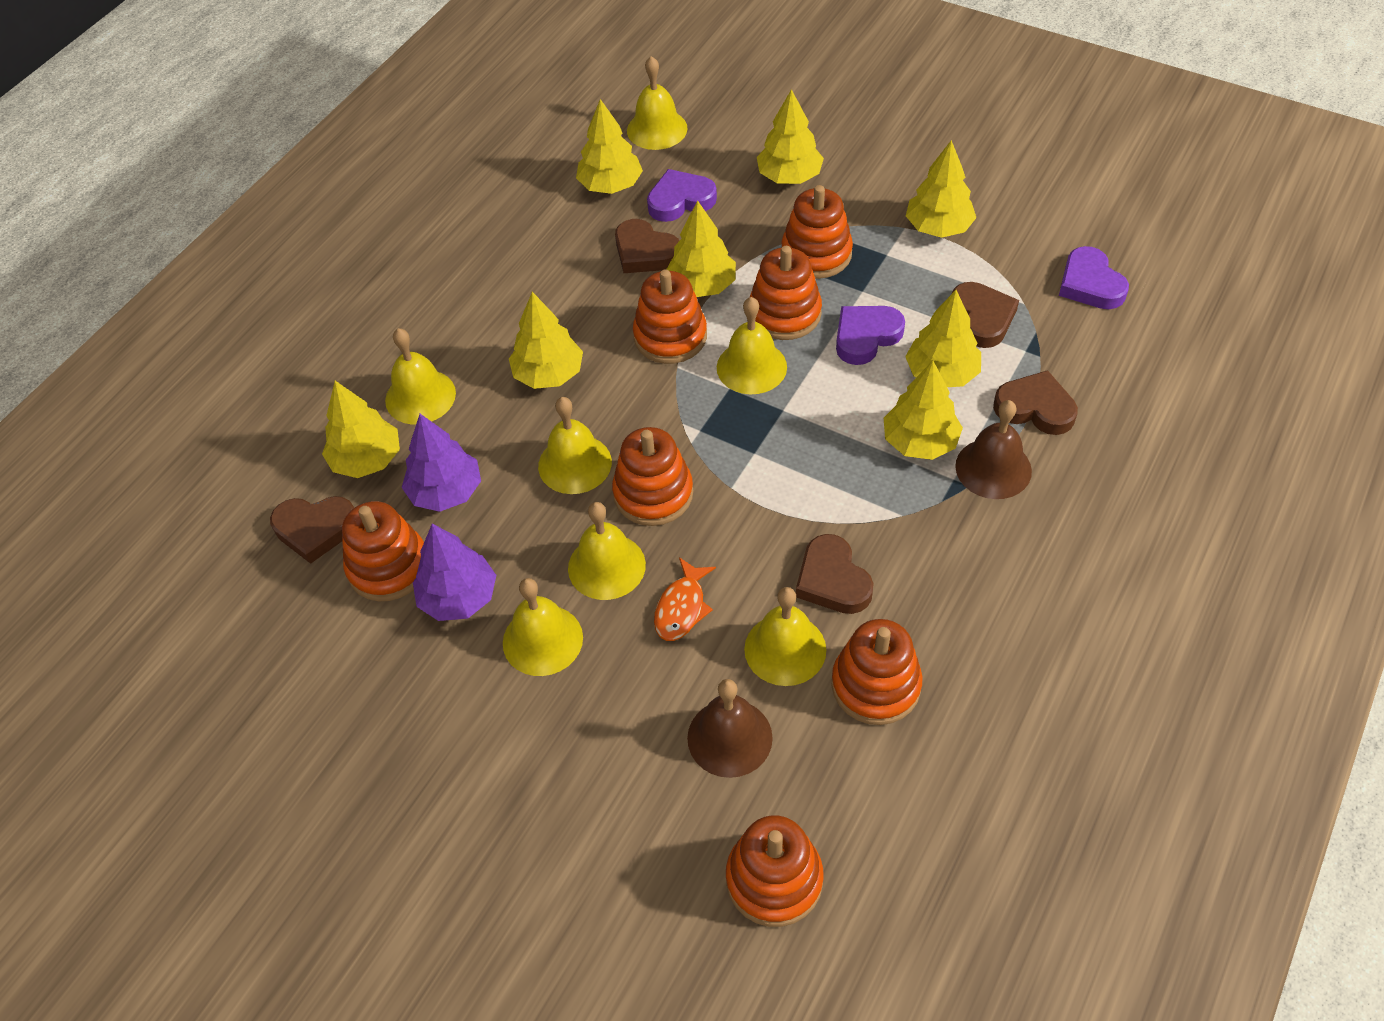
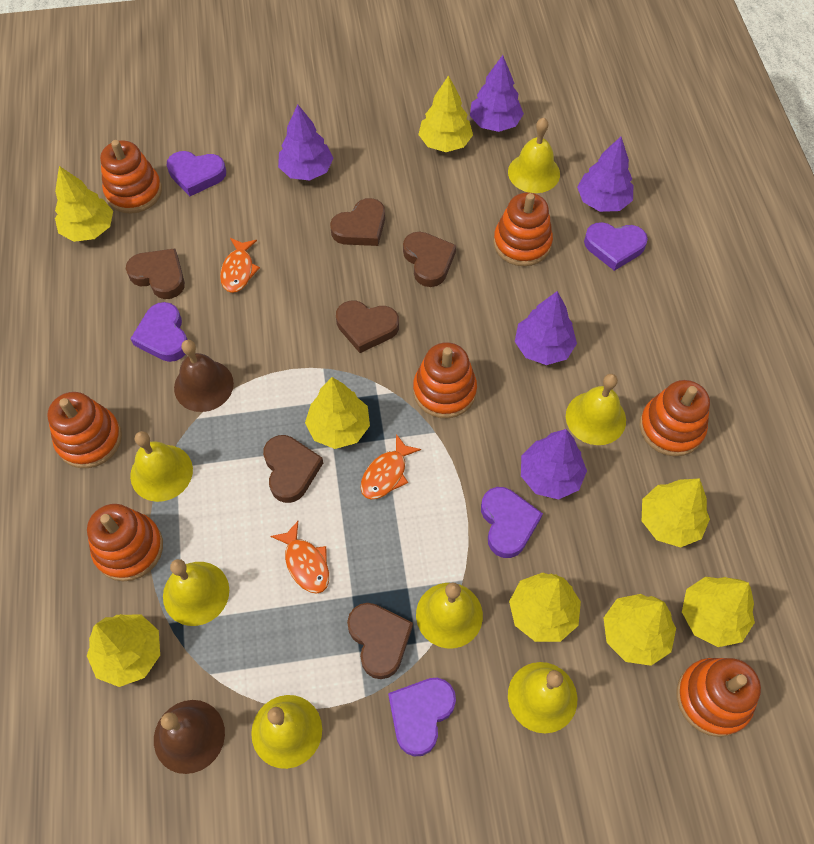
brown heart: 5 -> 6
orange fish: 1 -> 3
purple heart: 3 -> 5
purple tree: 2 -> 5

